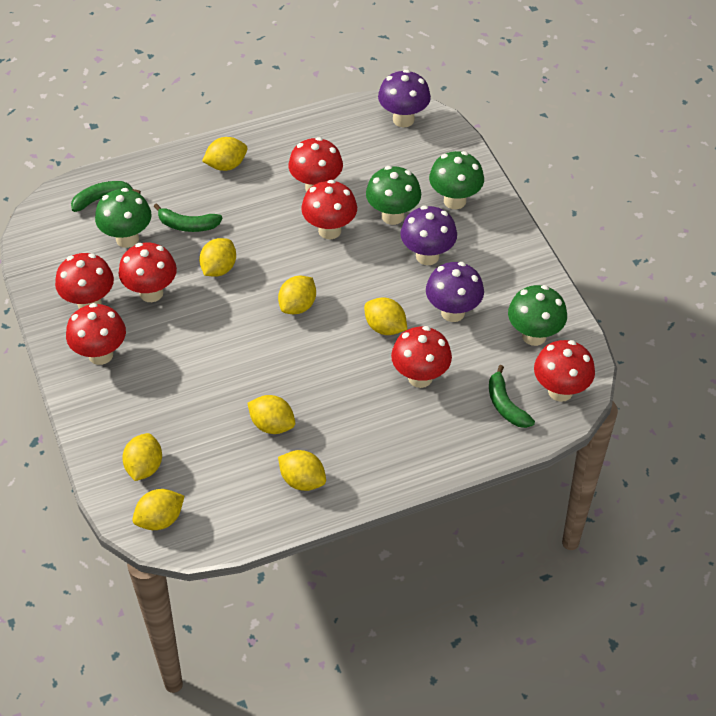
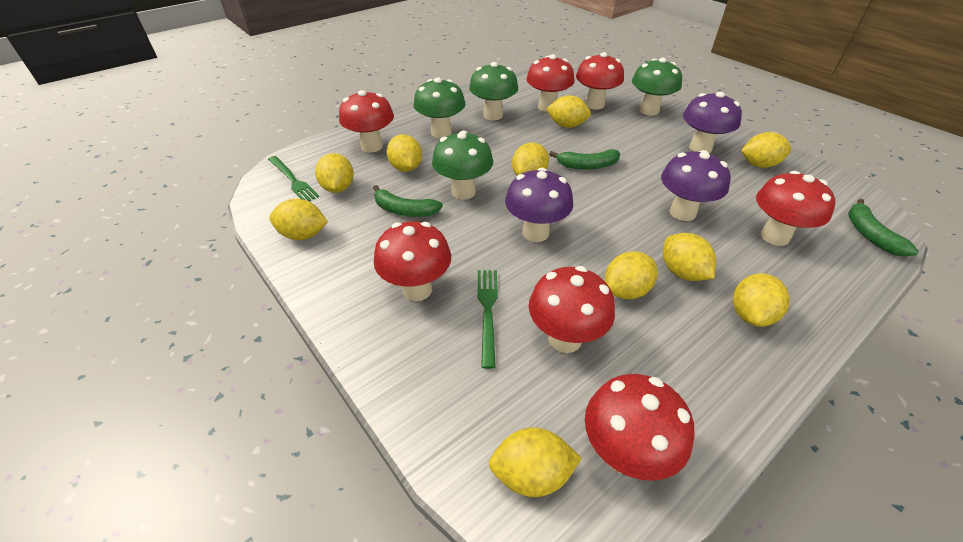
green fork: 0 -> 2
yellow lemon: 8 -> 10

